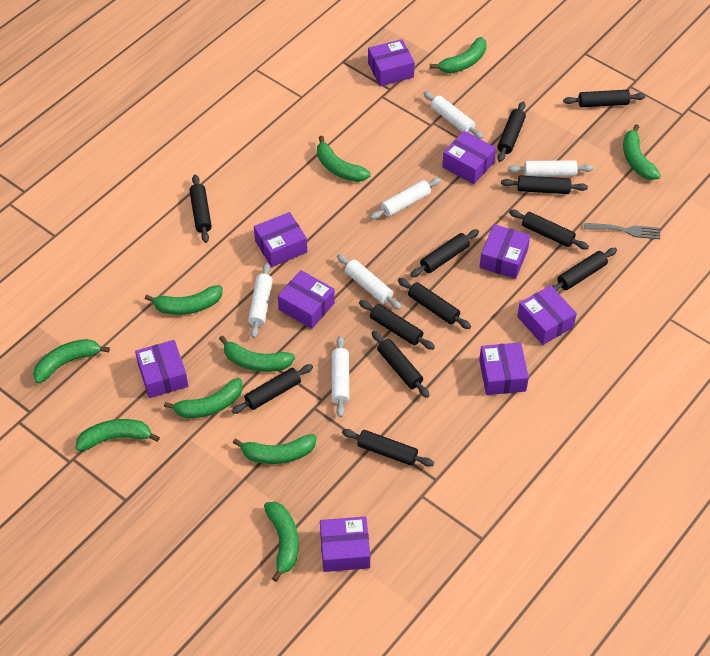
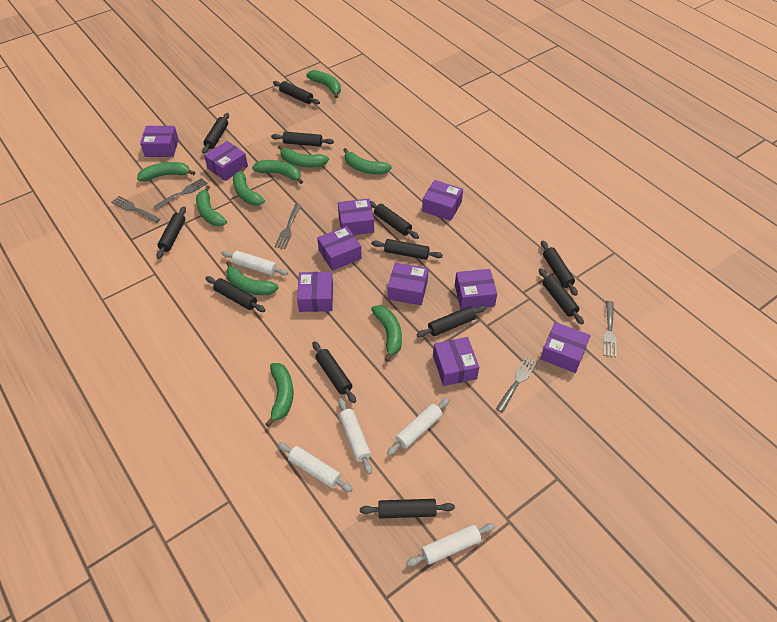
grey fork: 1 -> 5
purple box: 9 -> 10
white rolling pin: 6 -> 5

